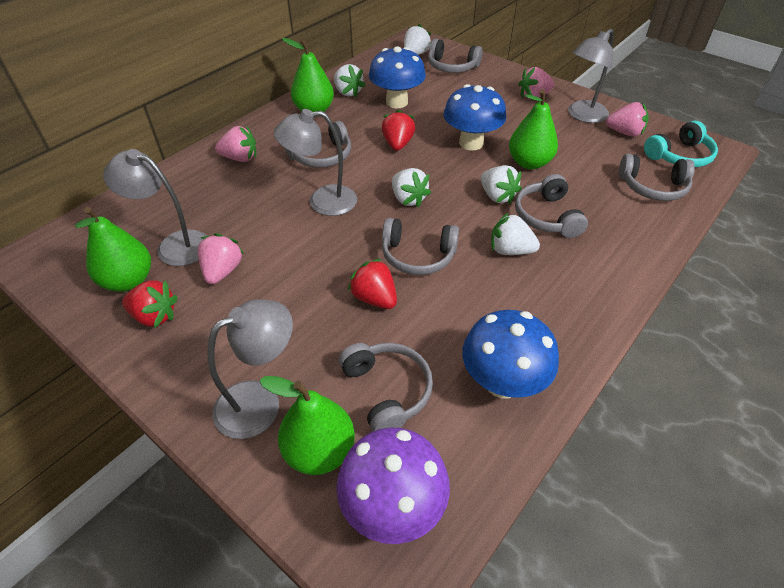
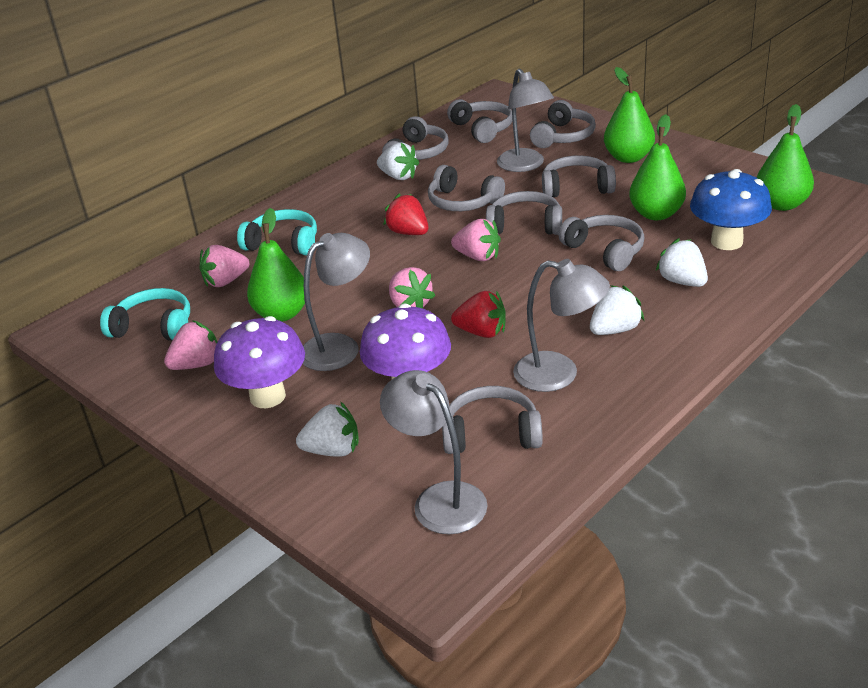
blue mushroom: 3 -> 1
grey headphones: 6 -> 8
purple mushroom: 1 -> 2
red strawberry: 3 -> 2
turquoise headphones: 1 -> 2
white strawberry: 5 -> 4

